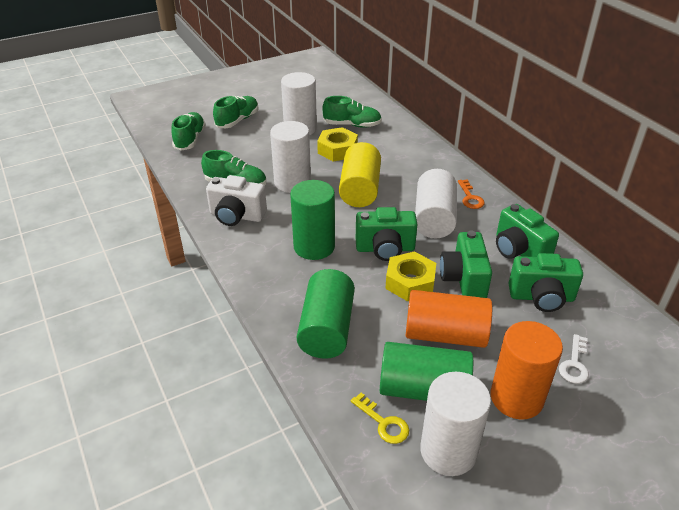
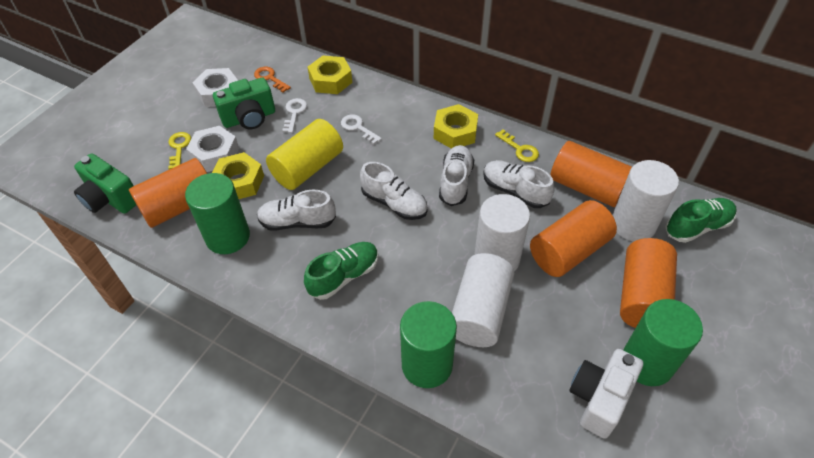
green camera: 4 -> 2
green shoe: 4 -> 2
orange cylinder: 2 -> 4
white cylinder: 4 -> 3
white key: 1 -> 2
white nut: 0 -> 2
white shoe: 0 -> 4
yellow key: 1 -> 2
yellow nut: 2 -> 3

